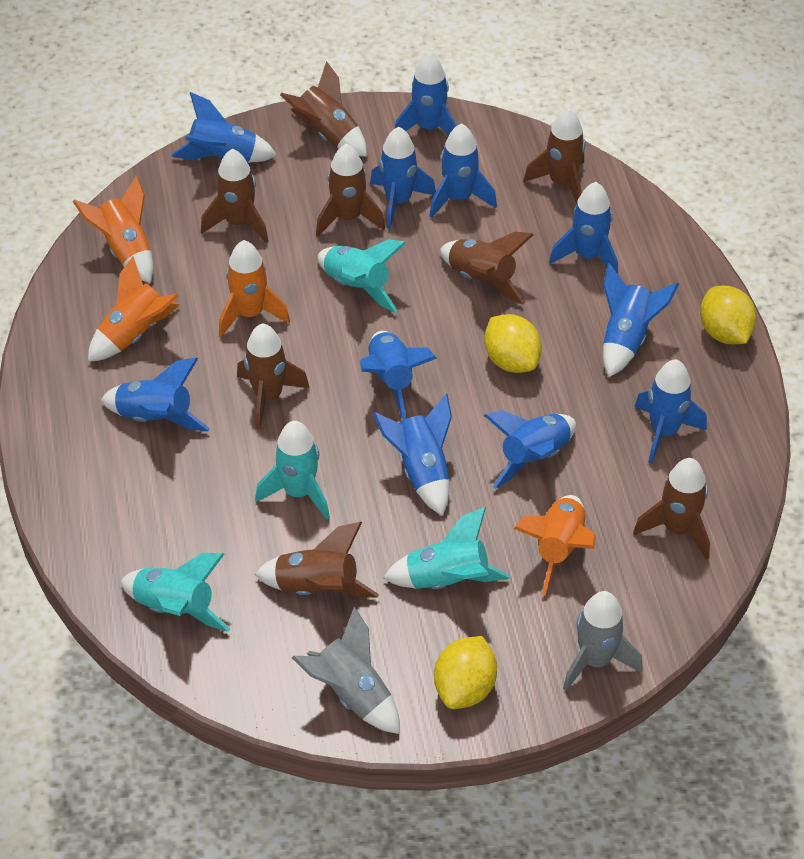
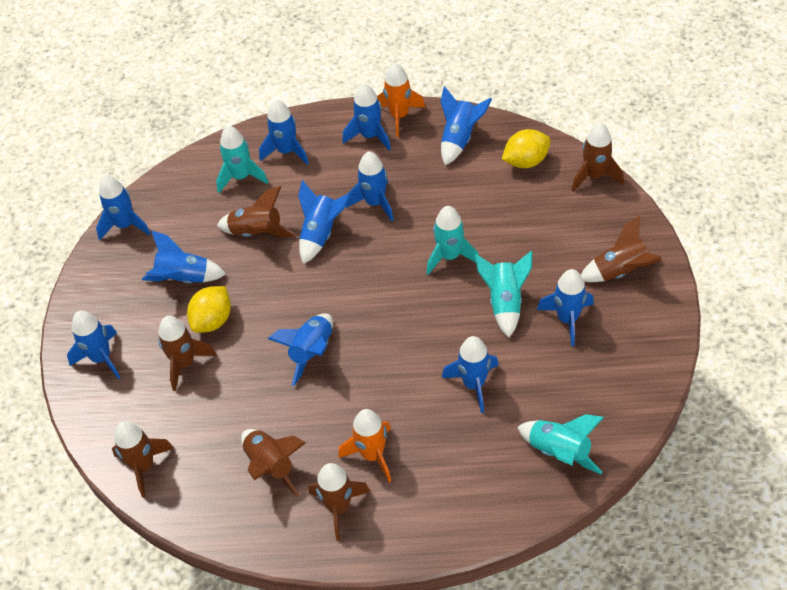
brown rocket: 8 -> 7
grey rocket: 2 -> 0
orange rocket: 4 -> 2
yellow lemon: 3 -> 2

